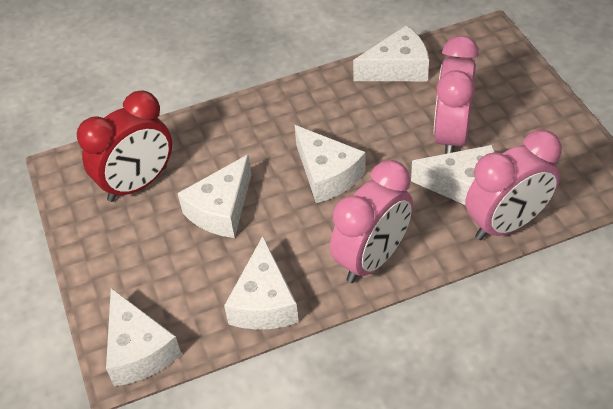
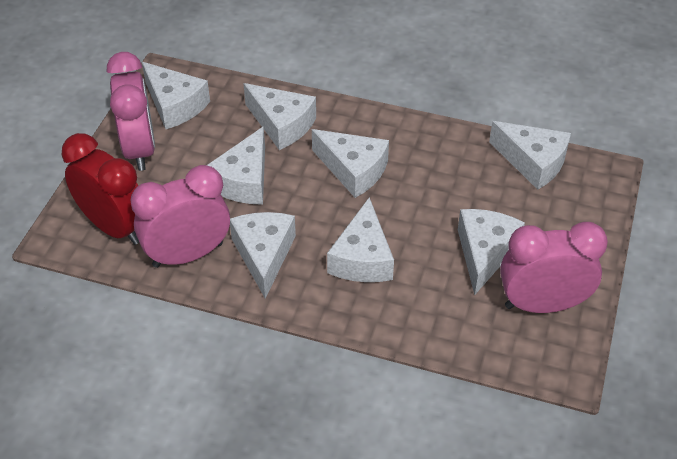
white cheese: 6 -> 8

